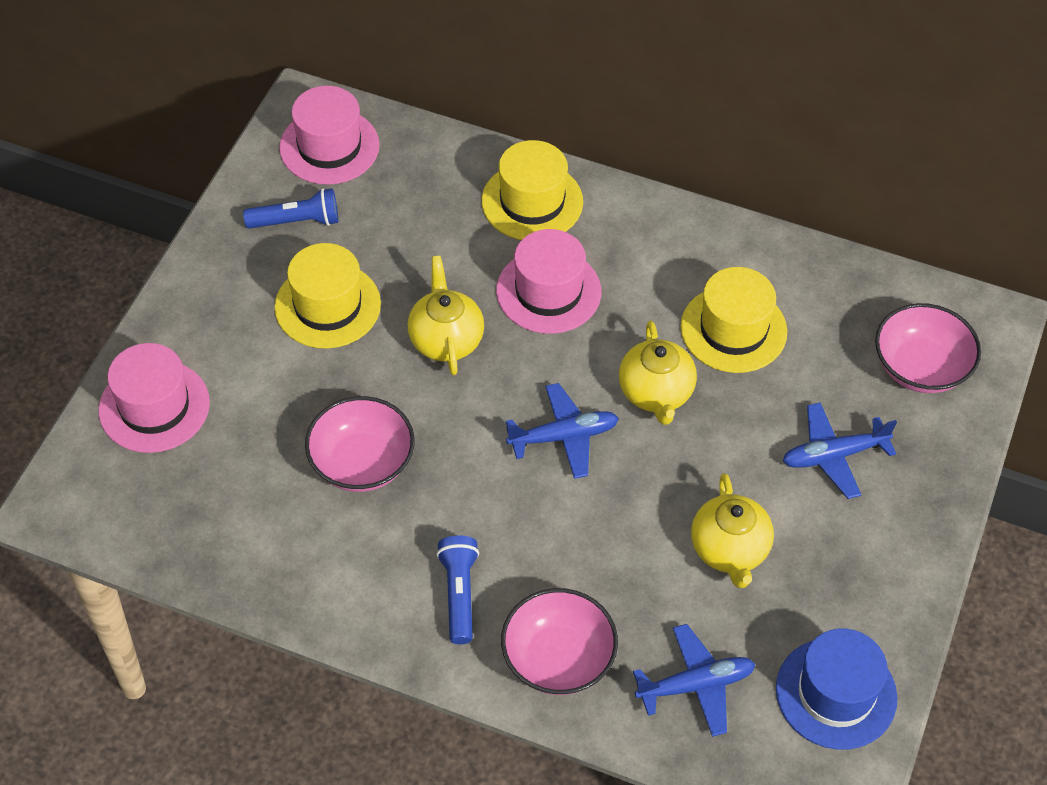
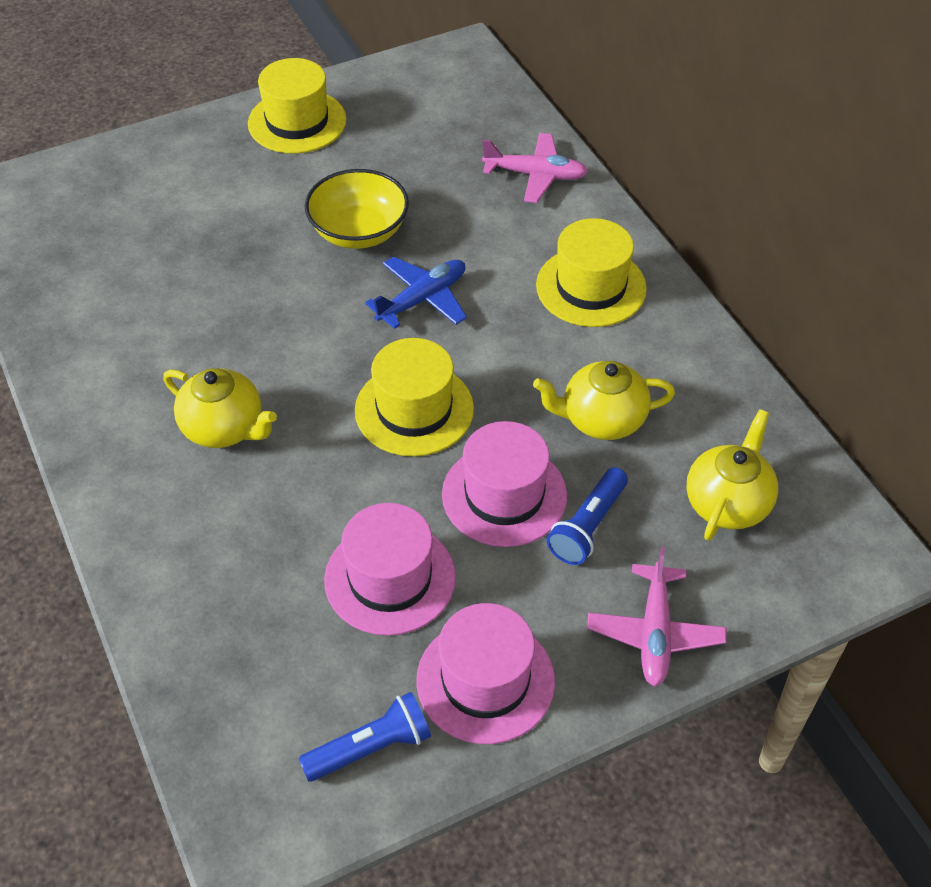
blue hat: 1 -> 0
blue plane: 3 -> 1
pink bowl: 3 -> 0
pink plane: 0 -> 2
yellow bowl: 0 -> 1

